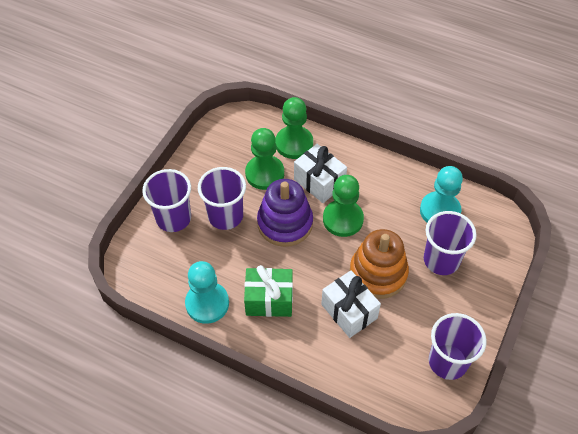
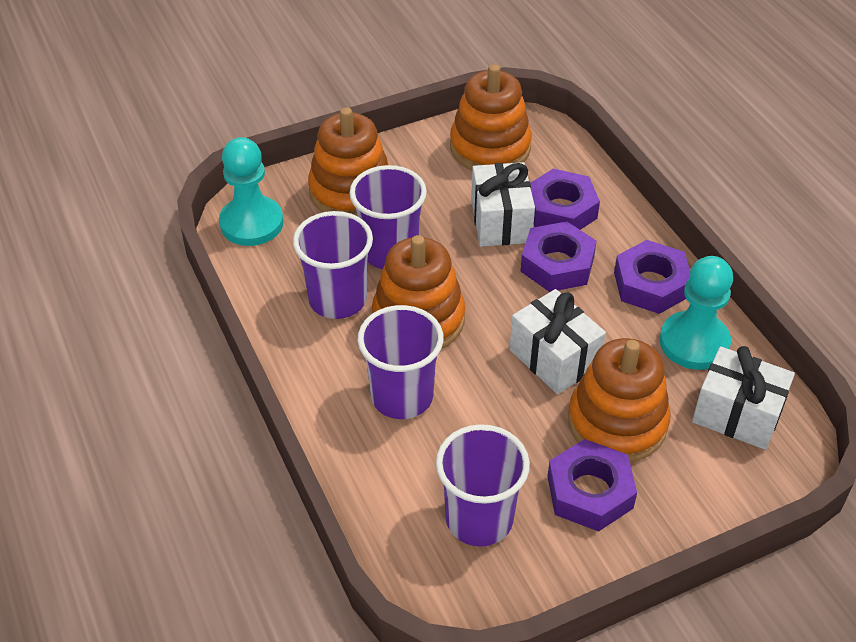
green gift: 1 -> 0
green pawn: 3 -> 0
orange stacking toy: 1 -> 4
purple nut: 0 -> 4
purple stacking toy: 1 -> 0
white gift: 2 -> 3

